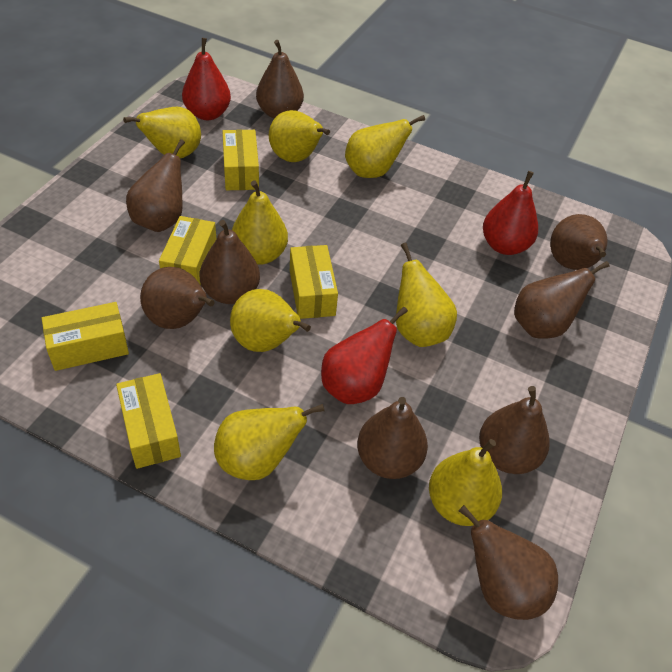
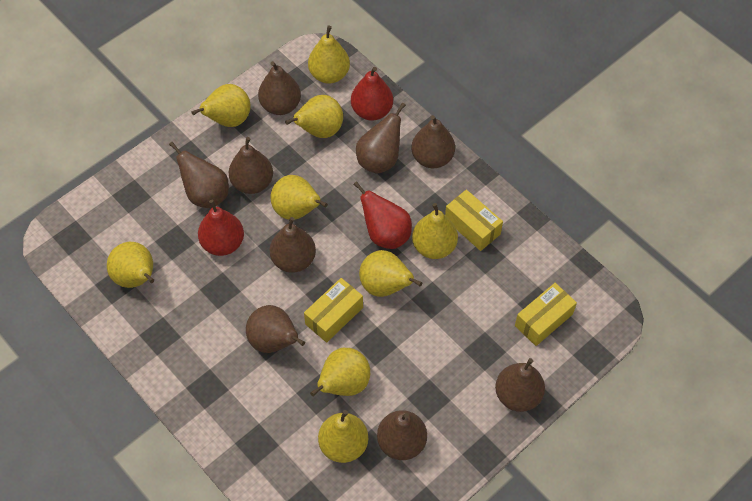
yellow box: 5 -> 3
yellow pear: 8 -> 9

